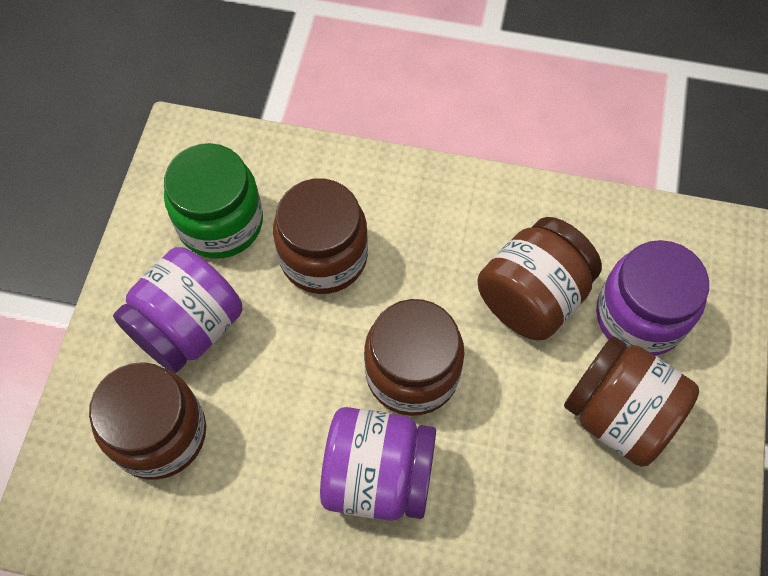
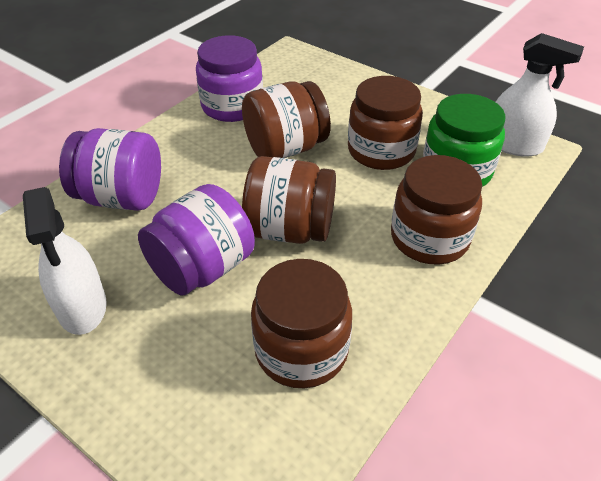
white spray bottle: 0 -> 2

